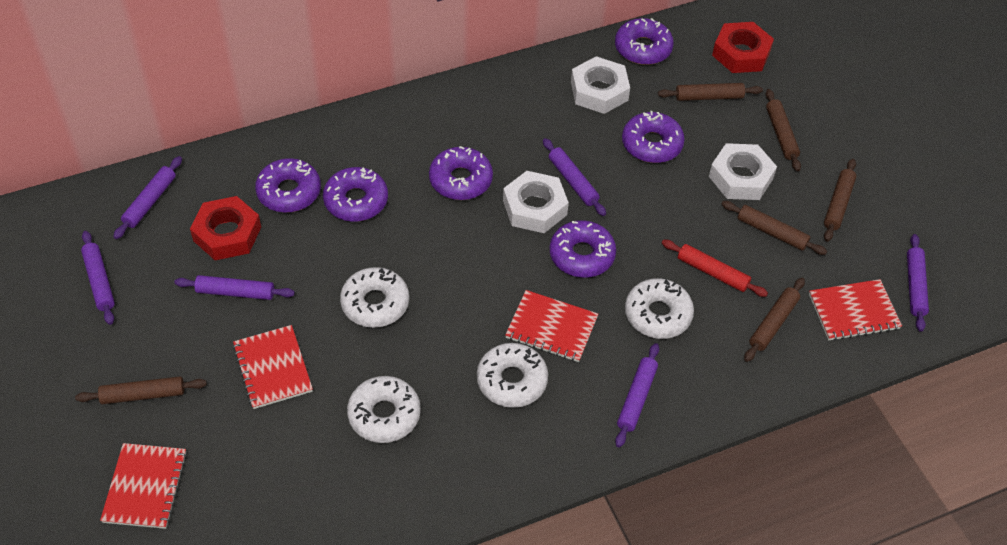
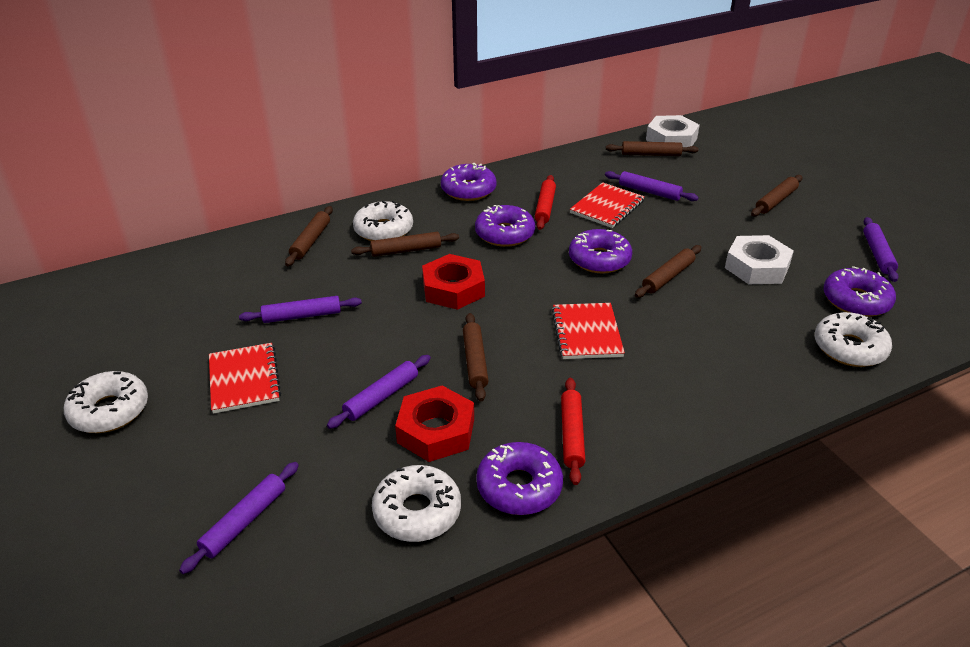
purple donut: 6 -> 5
purple rolling pin: 6 -> 5
red notebook: 4 -> 3
red rolling pin: 1 -> 2
white nut: 3 -> 2

